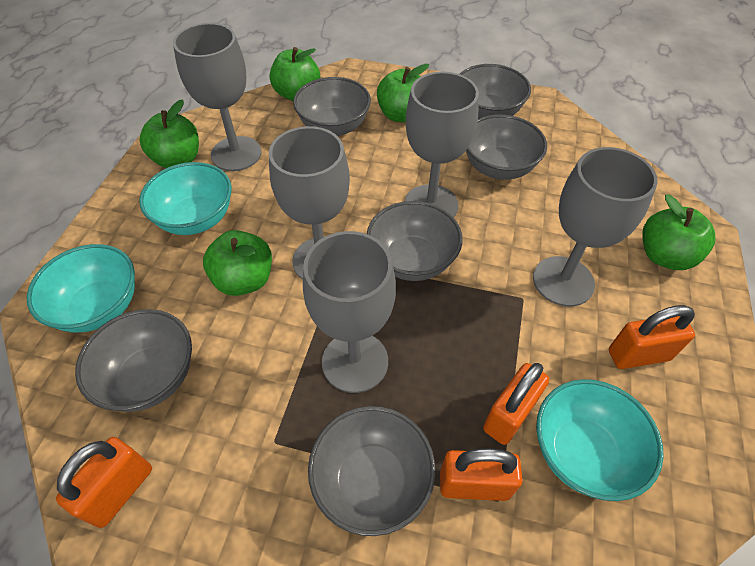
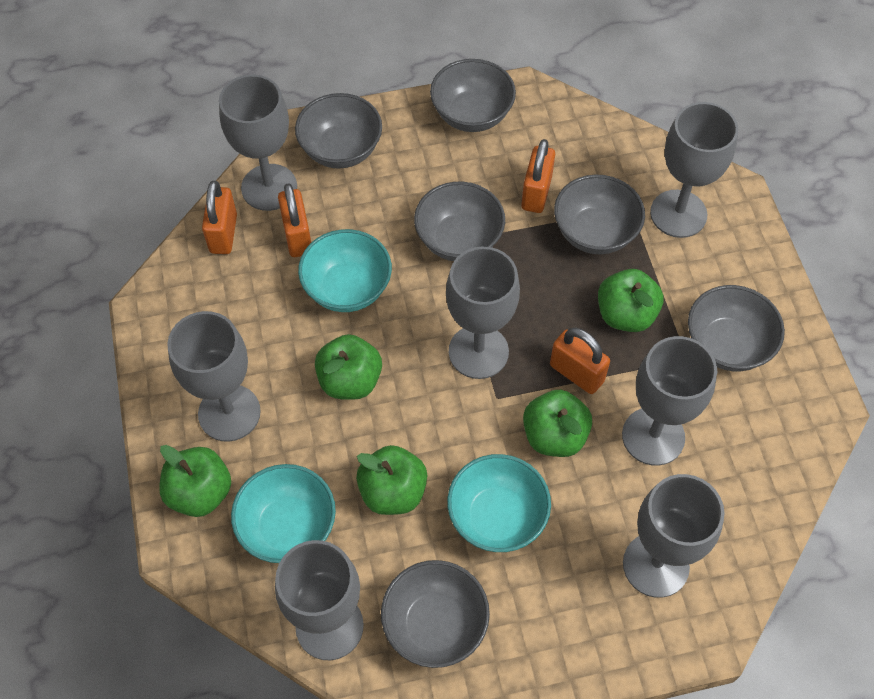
grey goblet: 5 -> 7

